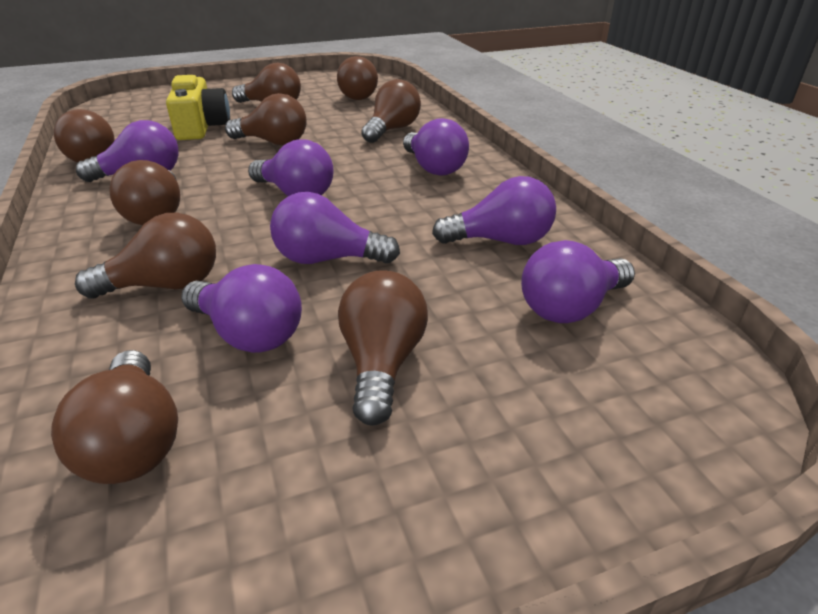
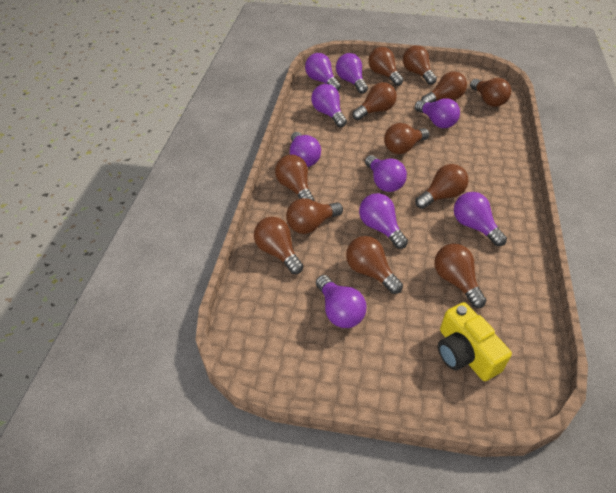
brown light bulb: 9 -> 12
purple light bulb: 7 -> 9

